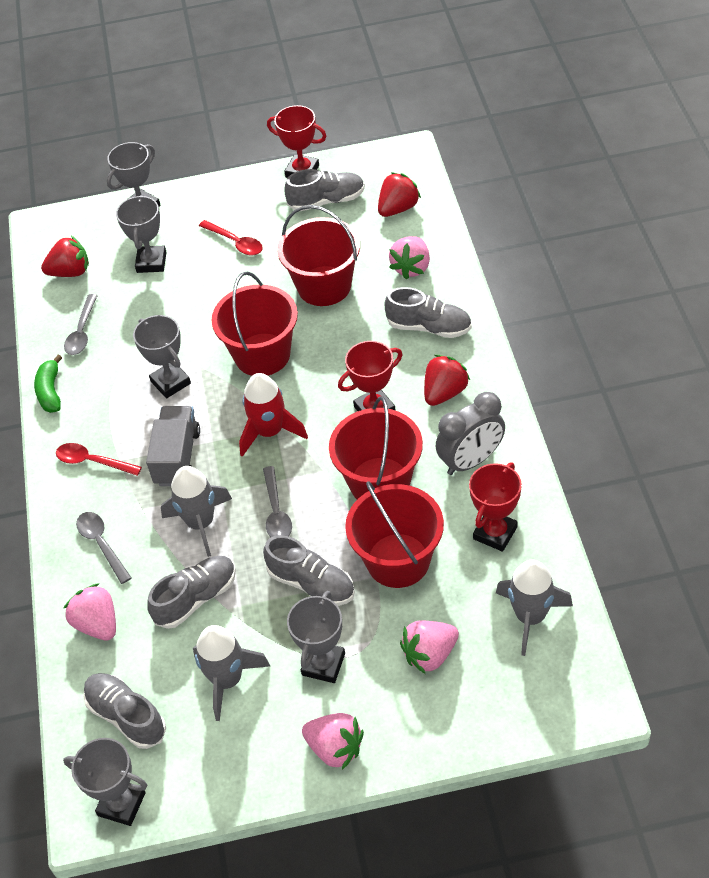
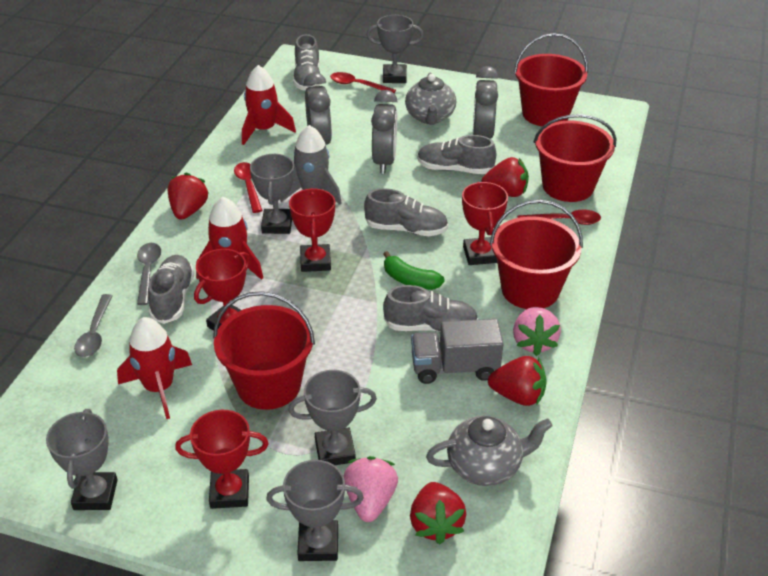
grey clock: 1 -> 3
grey rocket: 3 -> 1
grey spoon: 3 -> 2
grey teapot: 0 -> 2
pink strawberry: 4 -> 2
red rocket: 1 -> 3
red spoon: 2 -> 3
red strawberry: 3 -> 4
red trophy: 3 -> 4

